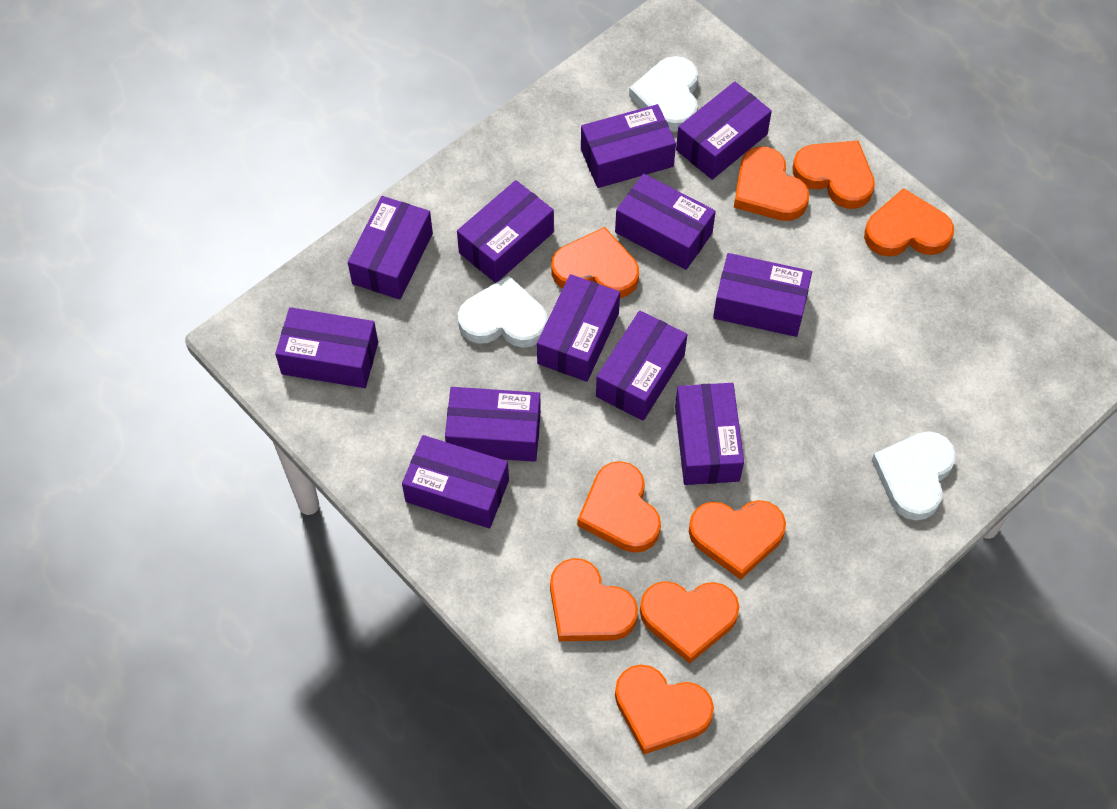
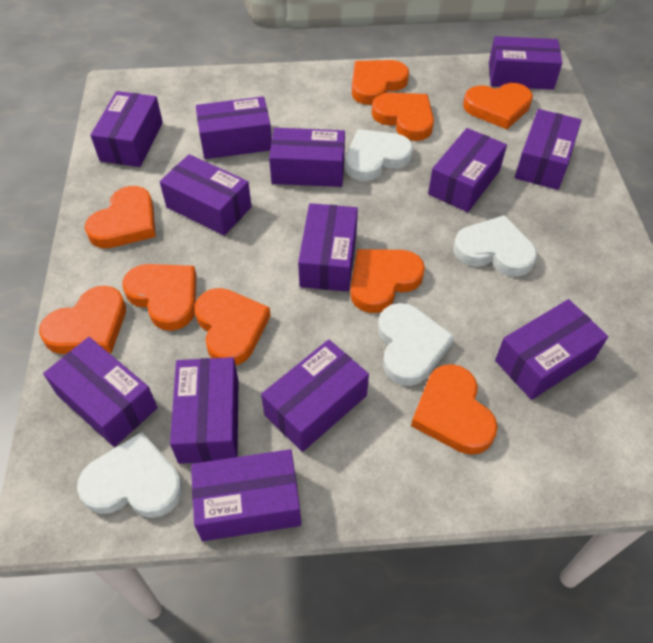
purple box: 12 -> 13
white heart: 3 -> 4

